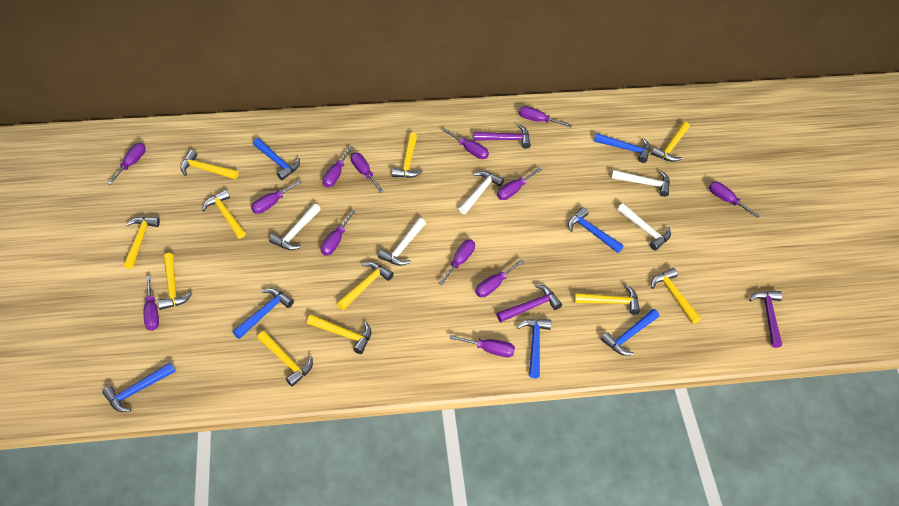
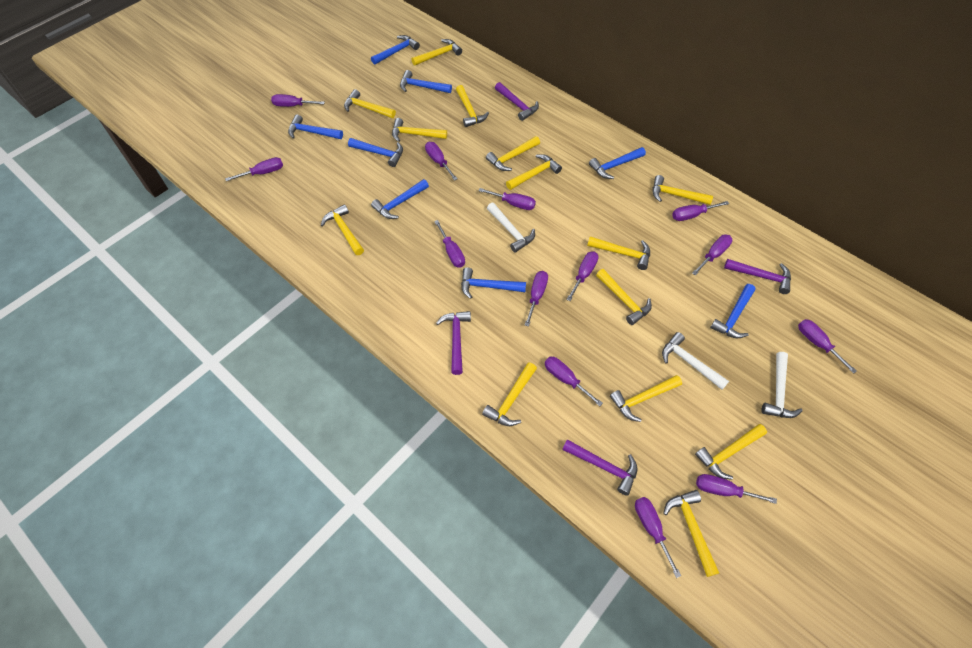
blue hammer: 7 -> 8
purple hammer: 3 -> 4
white hammer: 5 -> 3
yellow hammer: 11 -> 14

